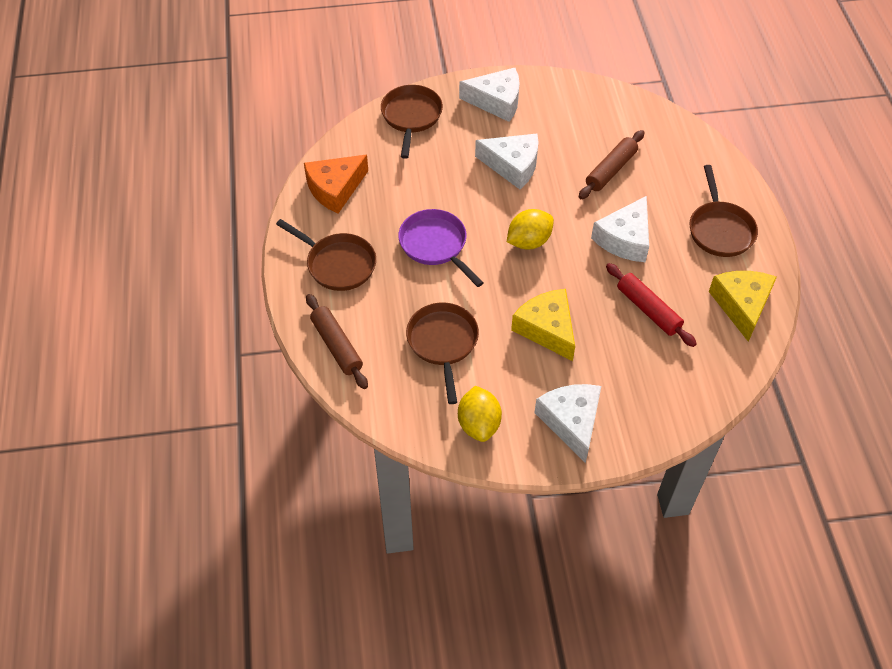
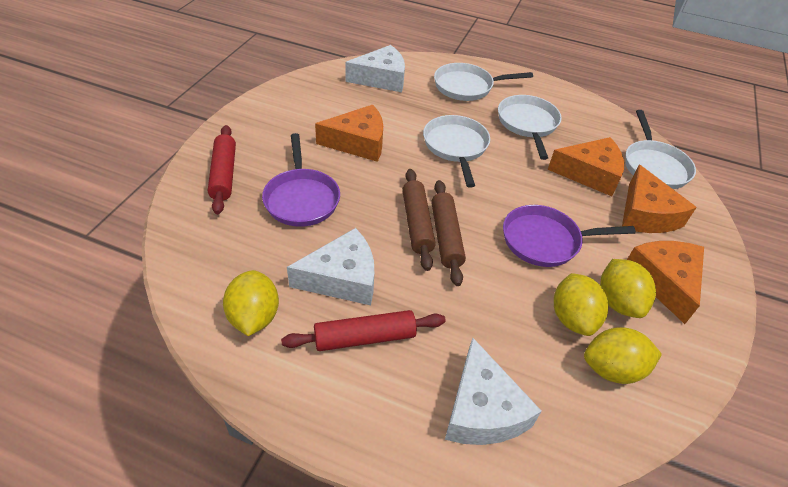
brown pan: 4 -> 0
orange cheese: 1 -> 4
purple pan: 1 -> 2
red rolling pin: 1 -> 2
white cheese: 4 -> 3
white pan: 0 -> 4
yellow cheese: 2 -> 0
yellow lemon: 2 -> 4

